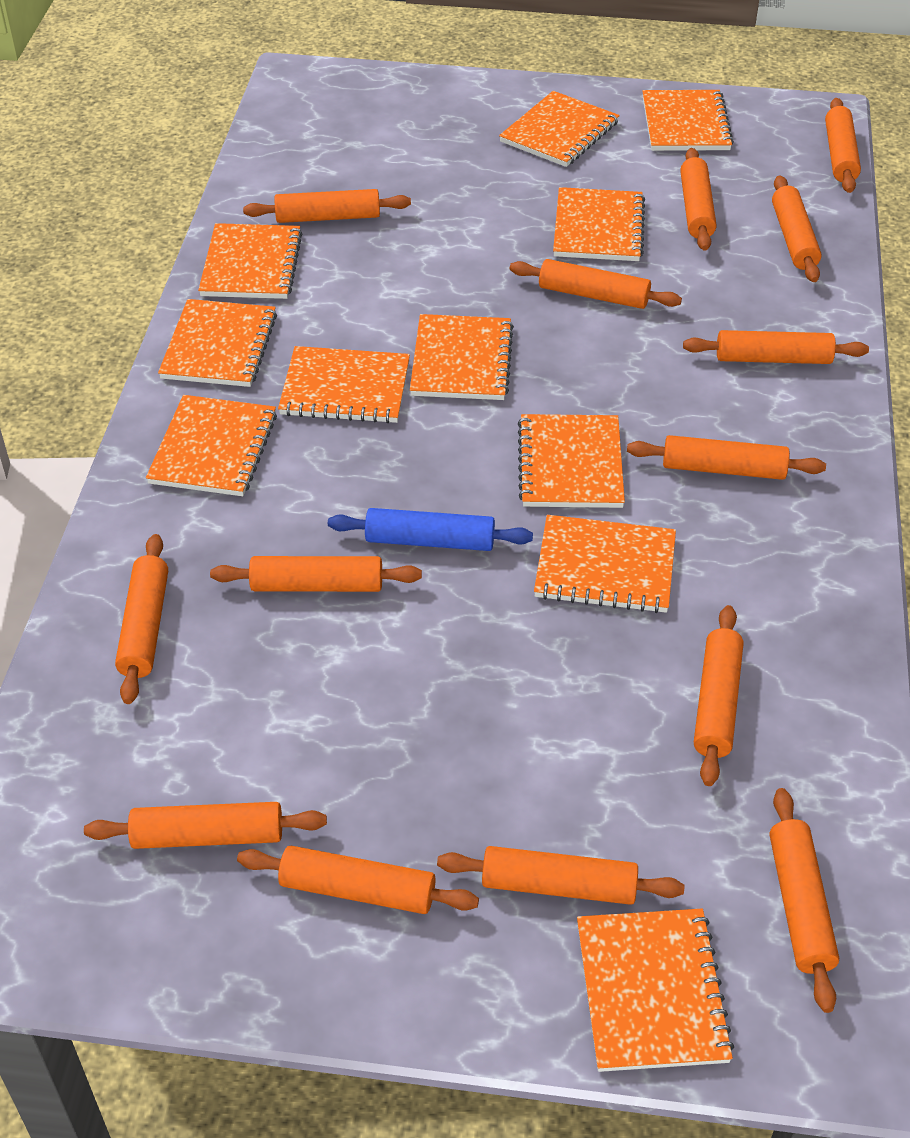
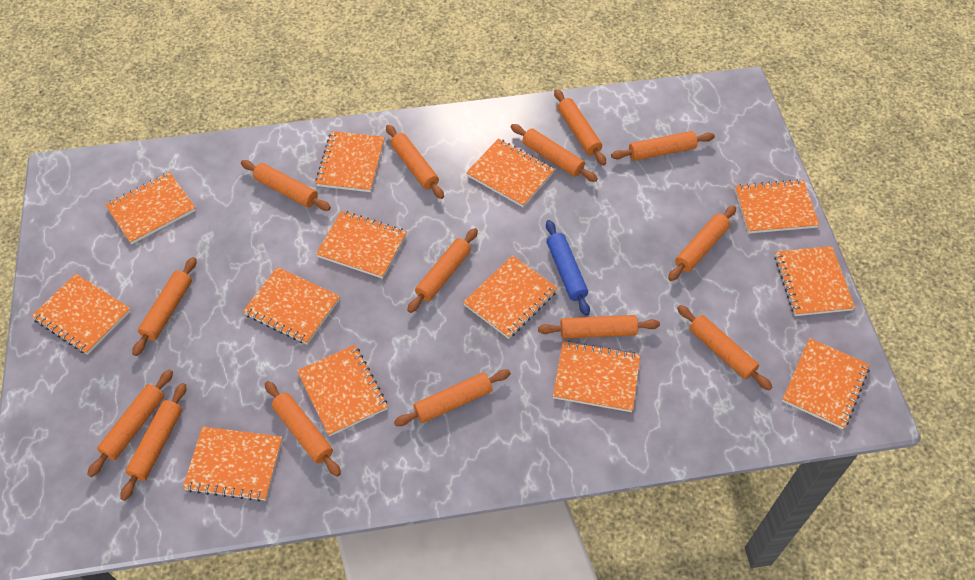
orange notebook: 11 -> 13

